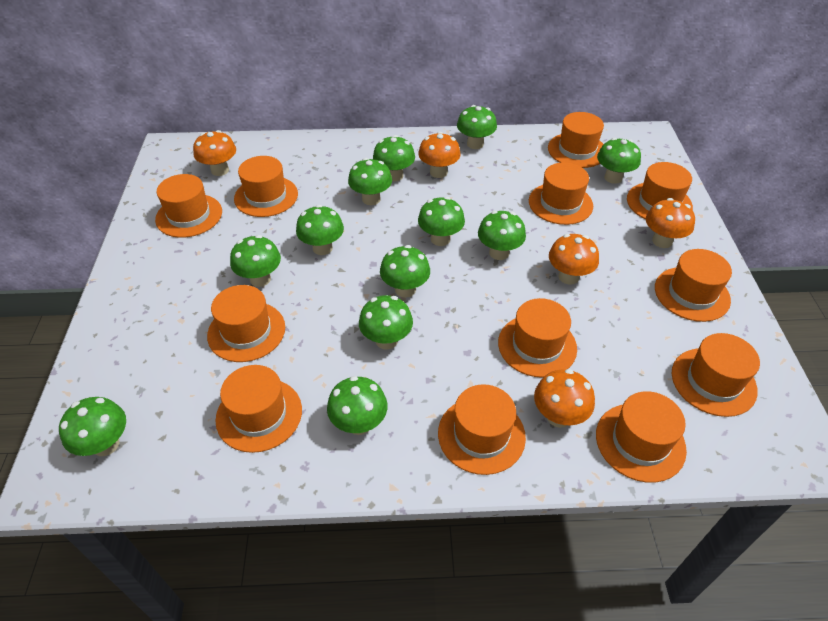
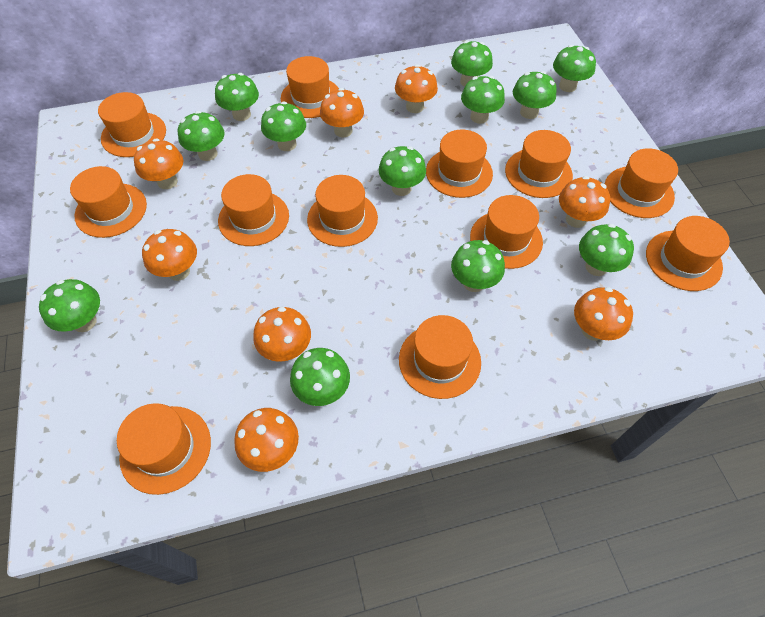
orange mushroom: 5 -> 8

